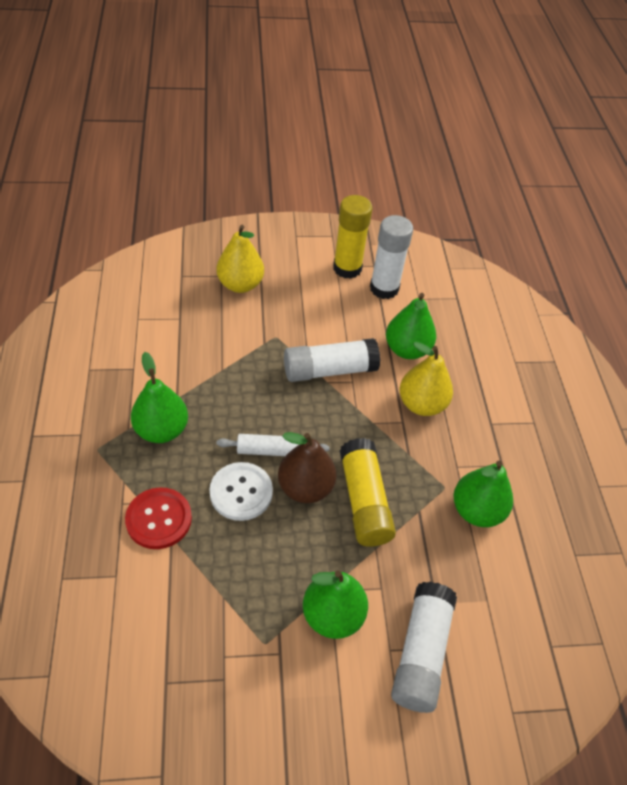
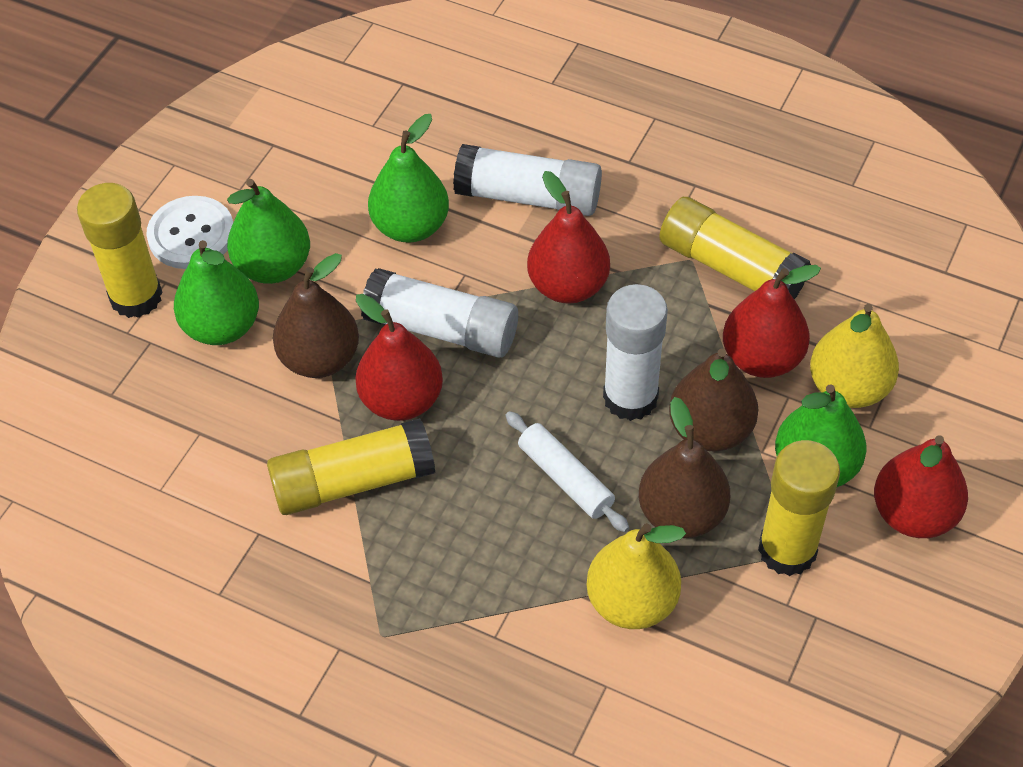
brown pear: 1 -> 3
red button: 1 -> 0
red pear: 0 -> 4
yellow glue stick: 2 -> 4

